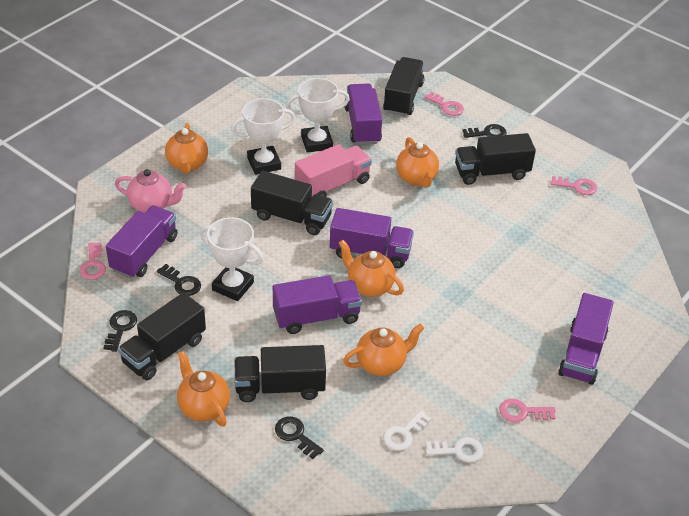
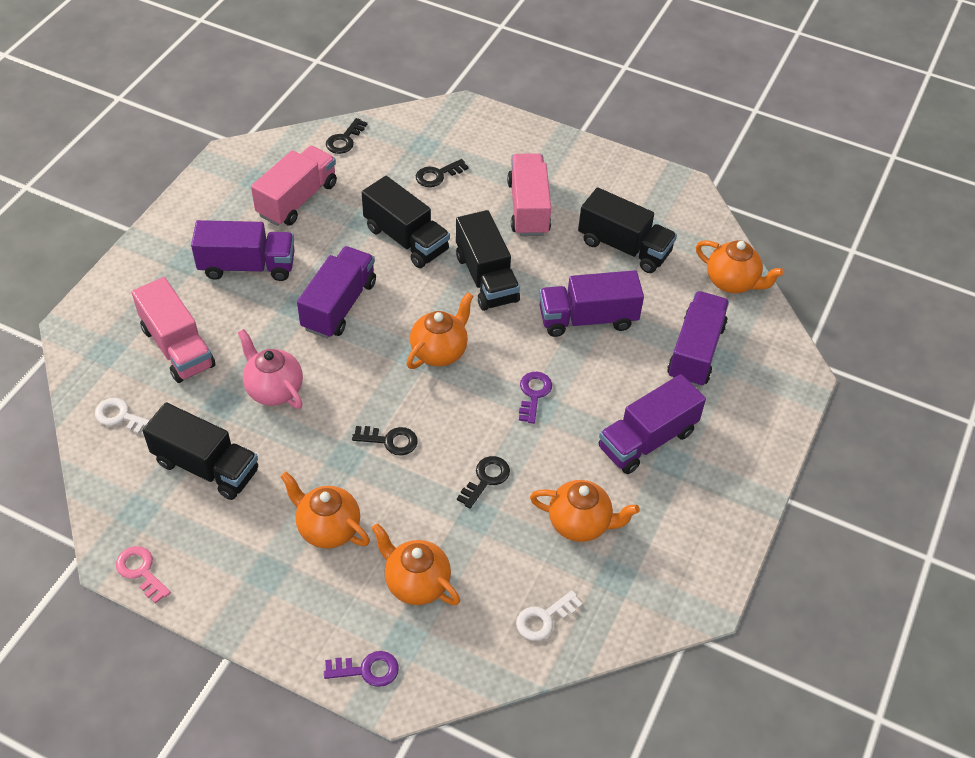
black truck: 5 -> 4
pink key: 4 -> 1
pink truck: 1 -> 3
purple key: 0 -> 2
white trophy: 3 -> 0

